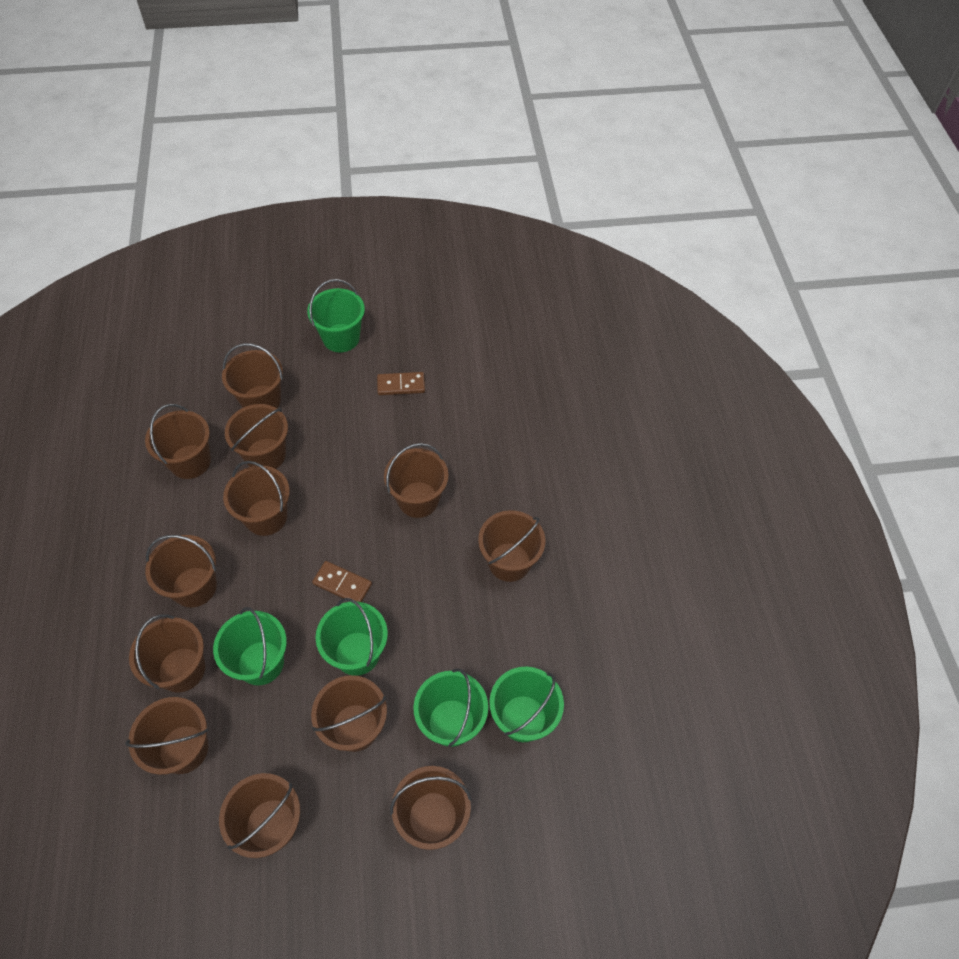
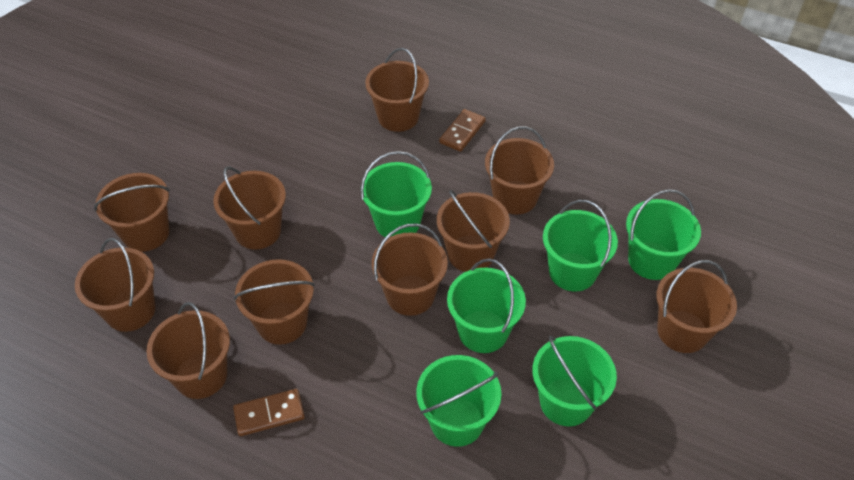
brown bucket: 12 -> 10
green bucket: 5 -> 6

